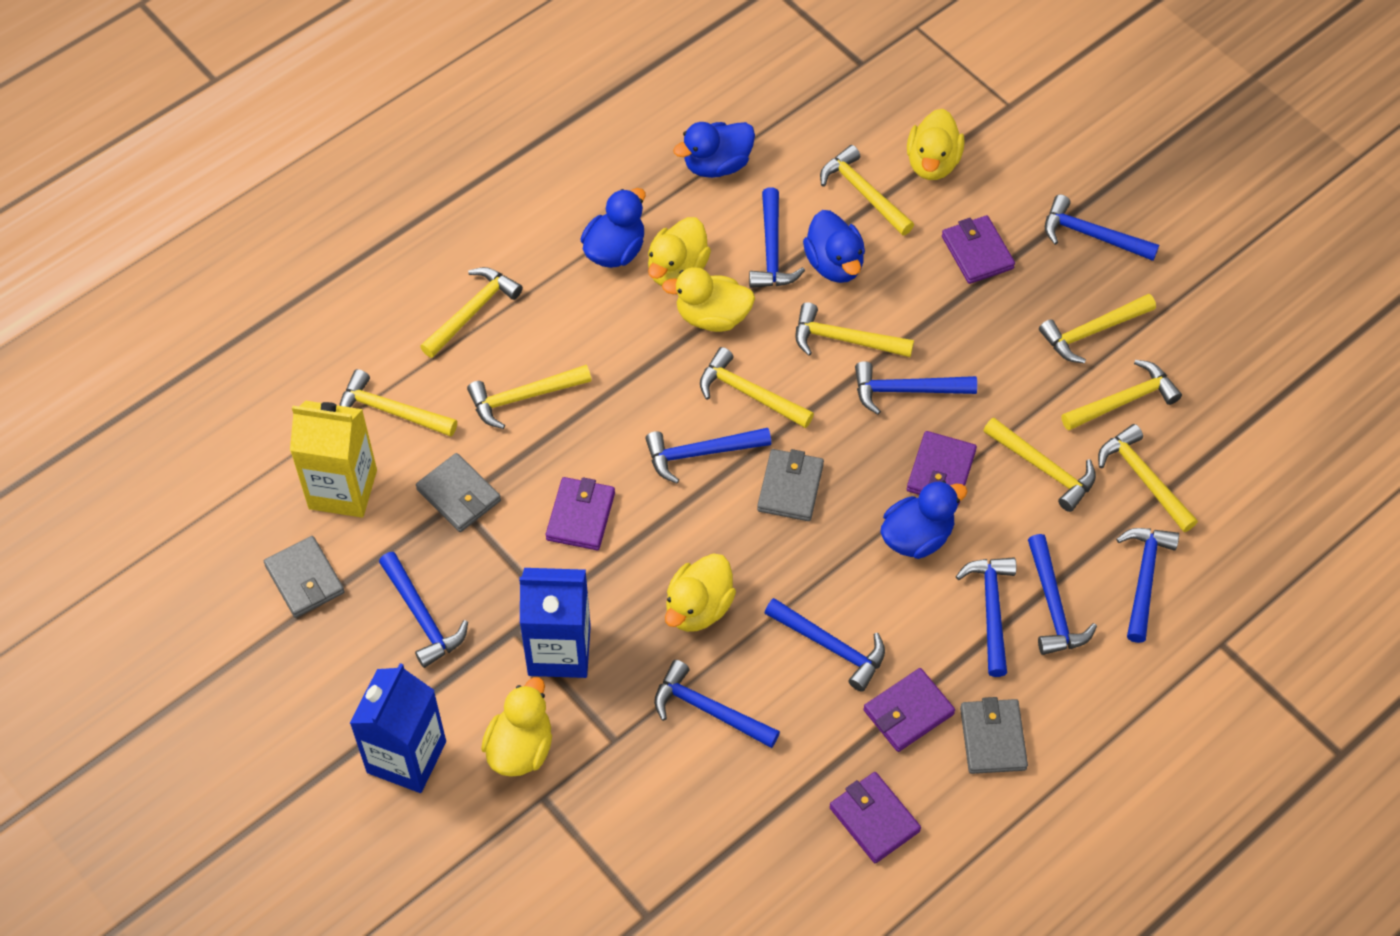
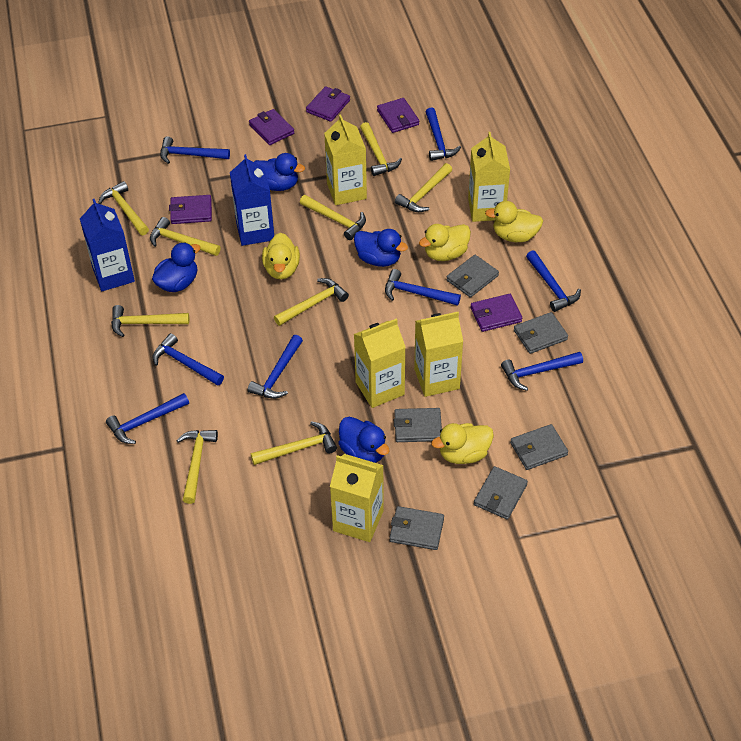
blue hammer: 10 -> 8
grey wallet: 4 -> 6
yellow carton: 1 -> 5
yellow duck: 5 -> 4
yellow hammer: 10 -> 9

